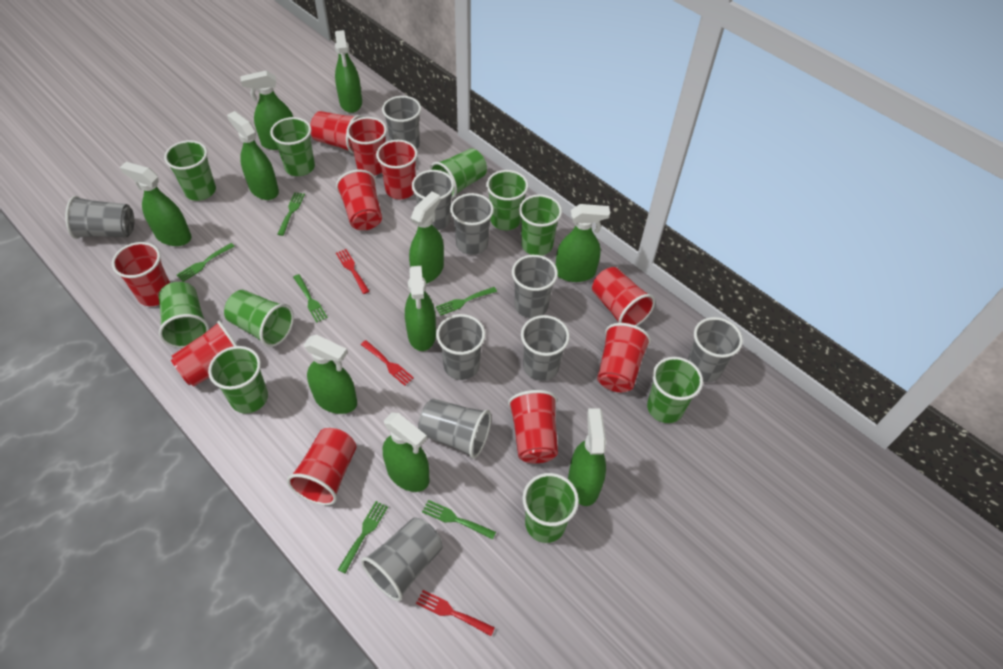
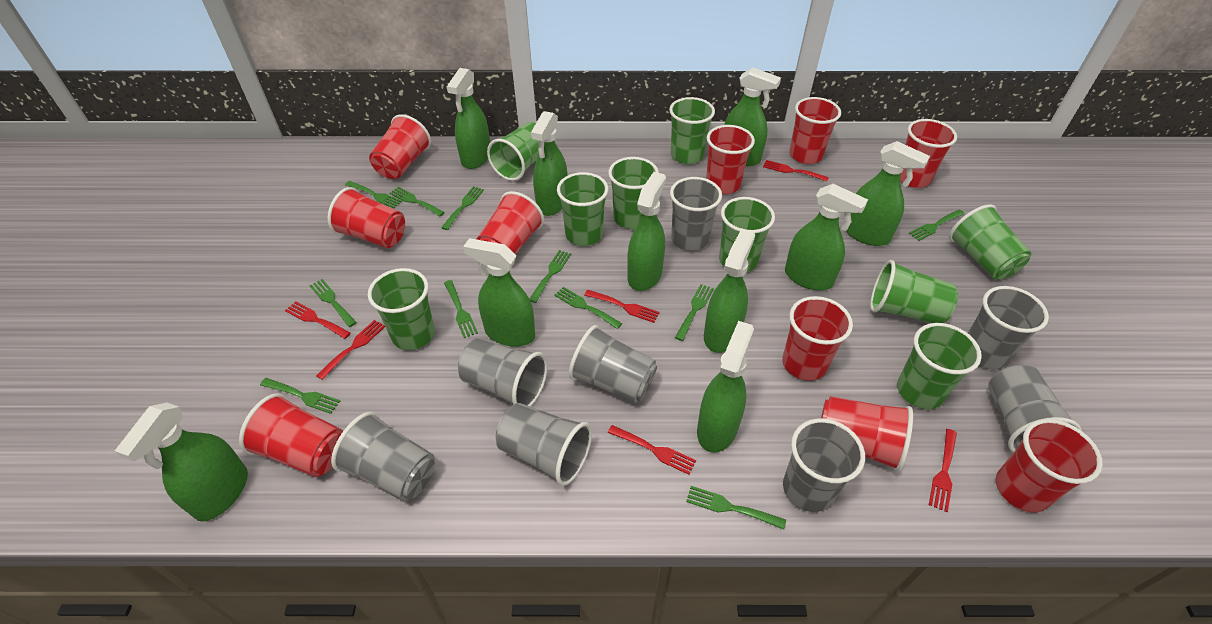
green cup: 10 -> 9
green fork: 6 -> 11
grey cup: 10 -> 8
red fork: 3 -> 6

